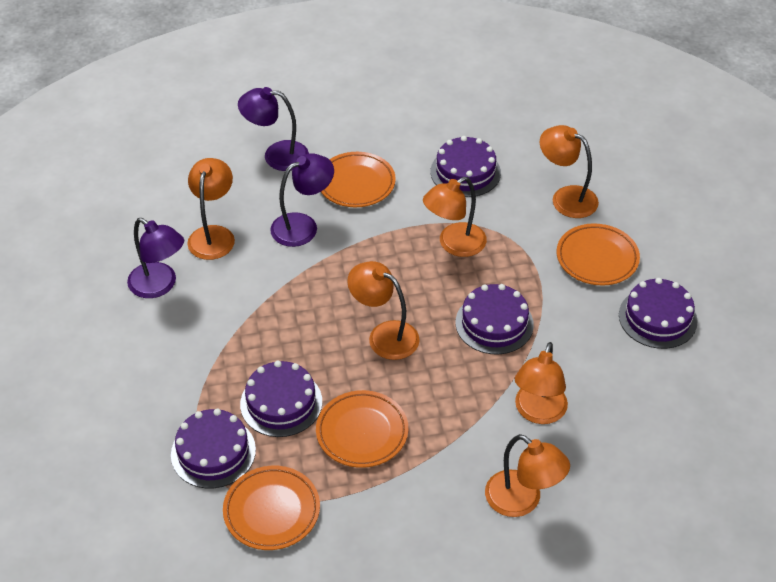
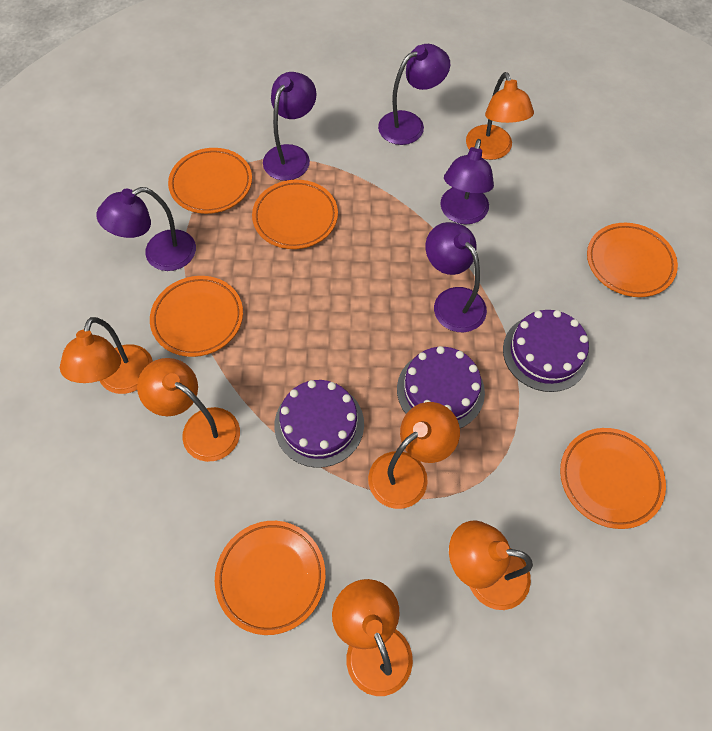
orange plate: 4 -> 6
purple cake: 5 -> 3
purple lamp: 3 -> 5

